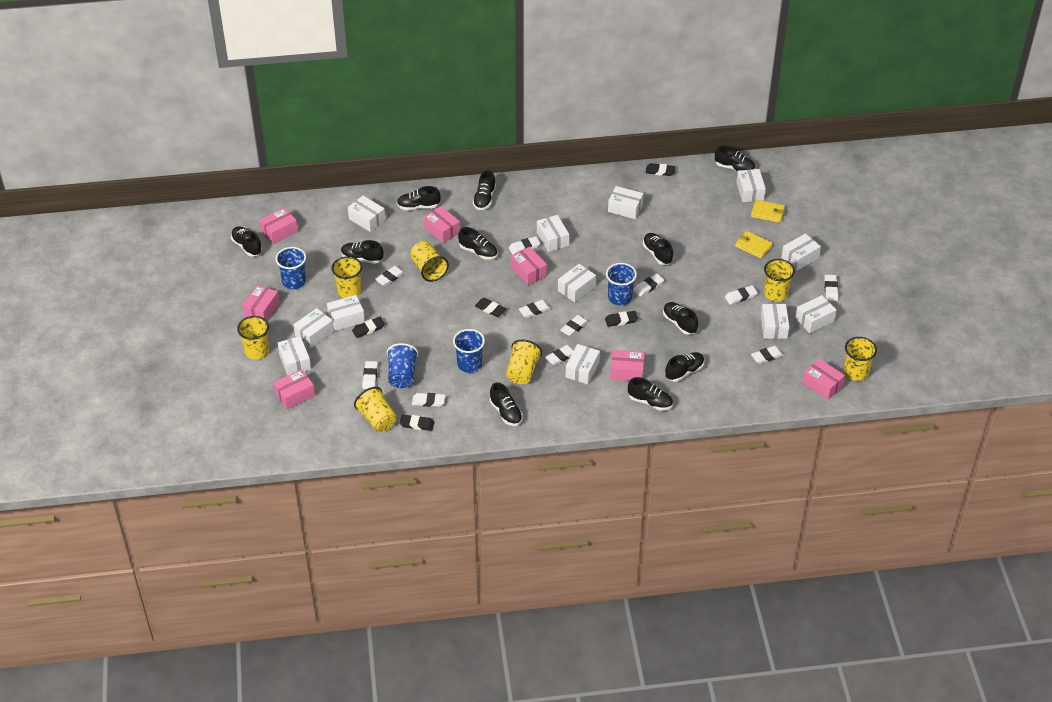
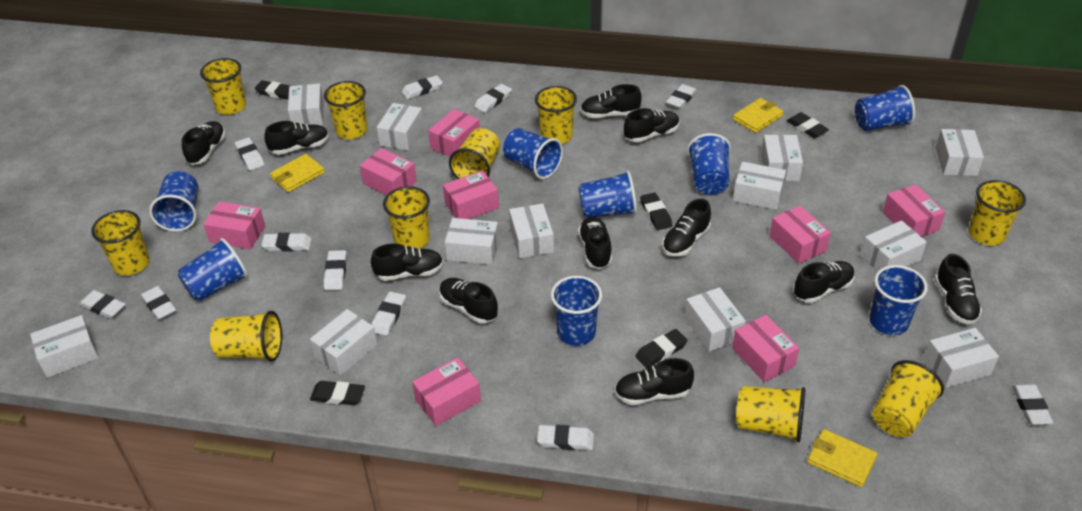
blue cup: 4 -> 8
pink box: 7 -> 8
yellow cup: 7 -> 10
yellow wallet: 2 -> 3

